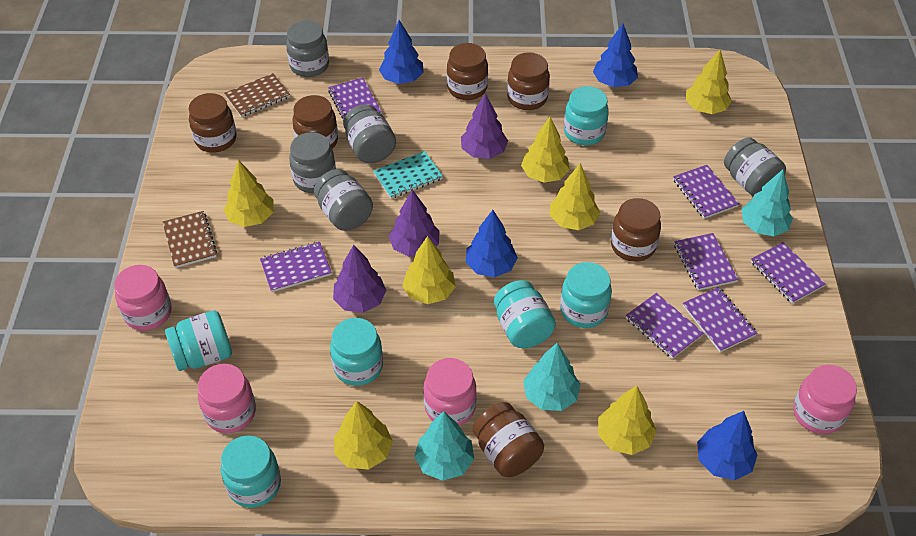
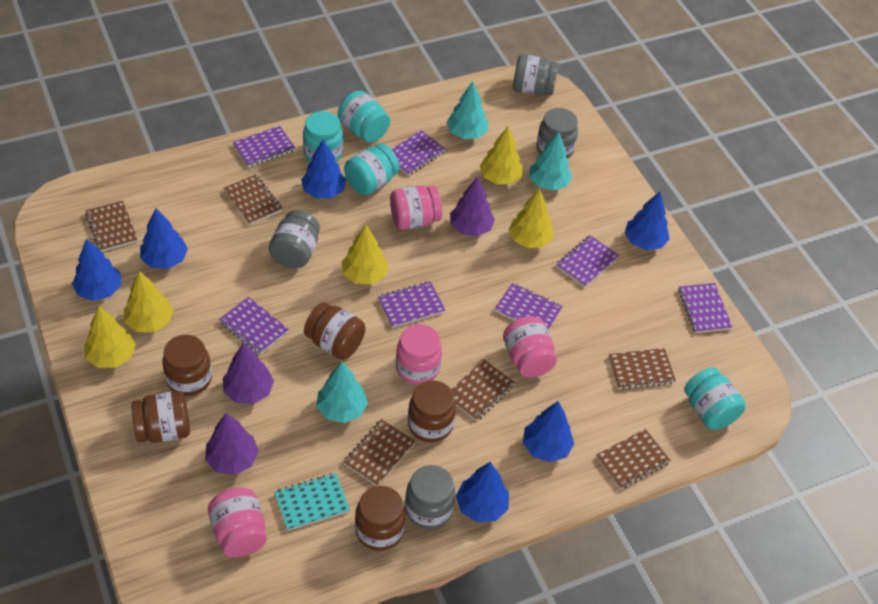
blue tree: 4 -> 6
brown jar: 6 -> 5
brown notebook: 2 -> 6
grey jar: 5 -> 4
turquoise jar: 6 -> 4
yellow tree: 7 -> 5

